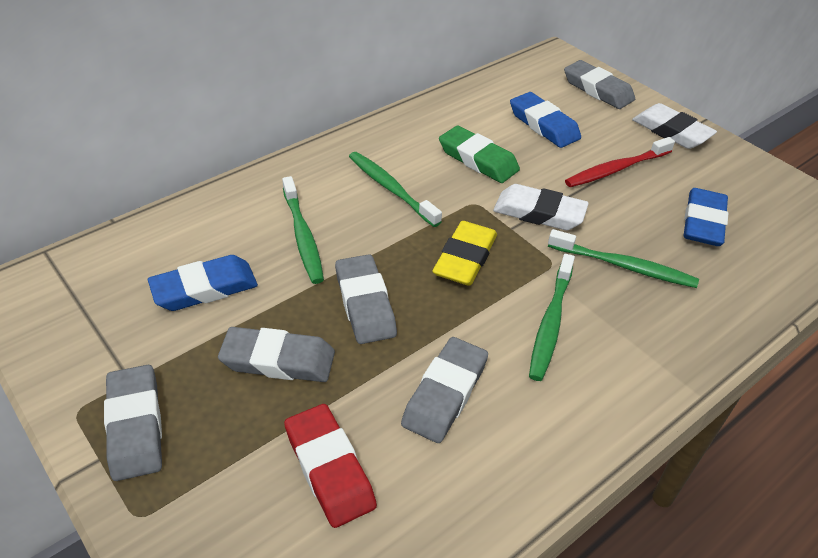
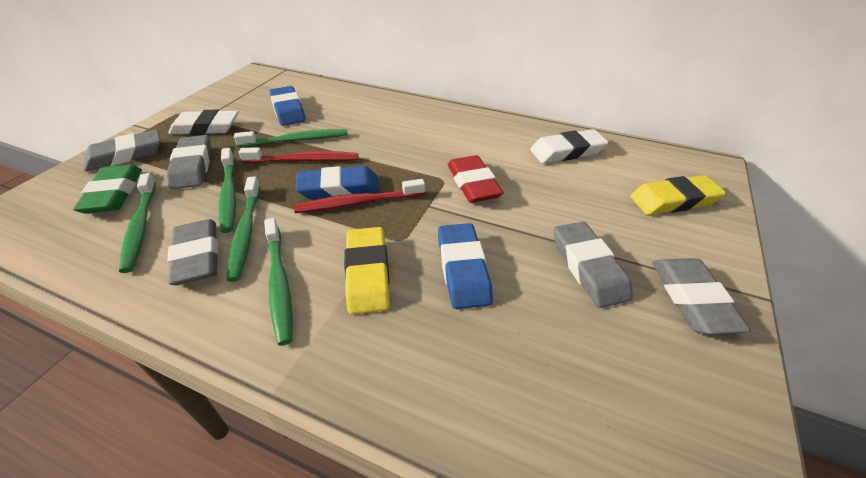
green toothbrush: 4 -> 5
red toothbrush: 1 -> 2
yellow eraser: 1 -> 2

